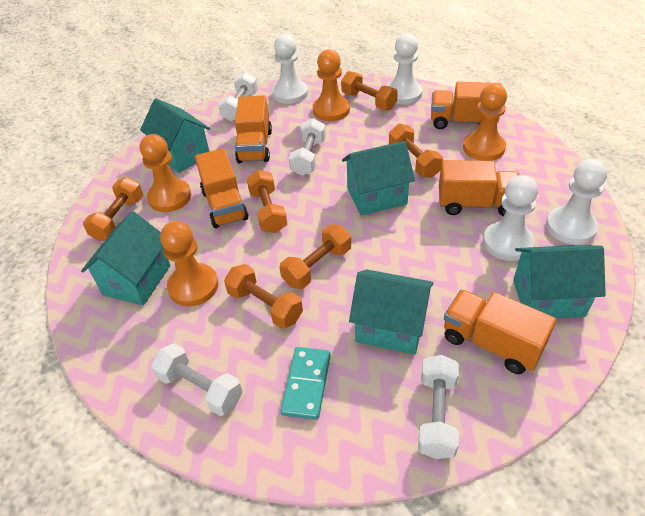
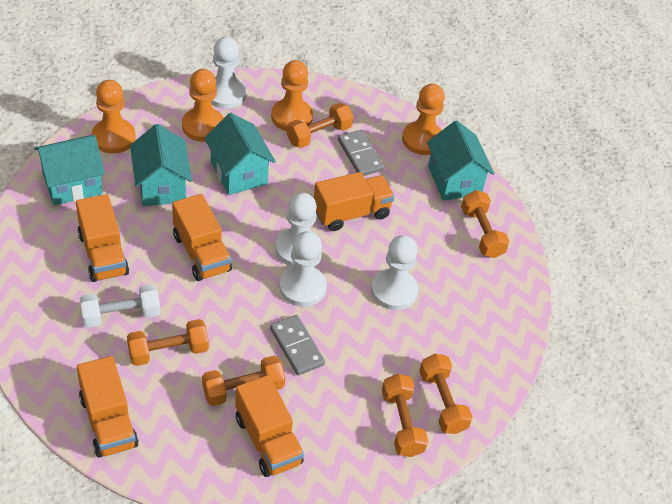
grey domino: 0 -> 2
turquoise domino: 1 -> 0
turquoise house: 5 -> 4
white dumbbell: 4 -> 1

